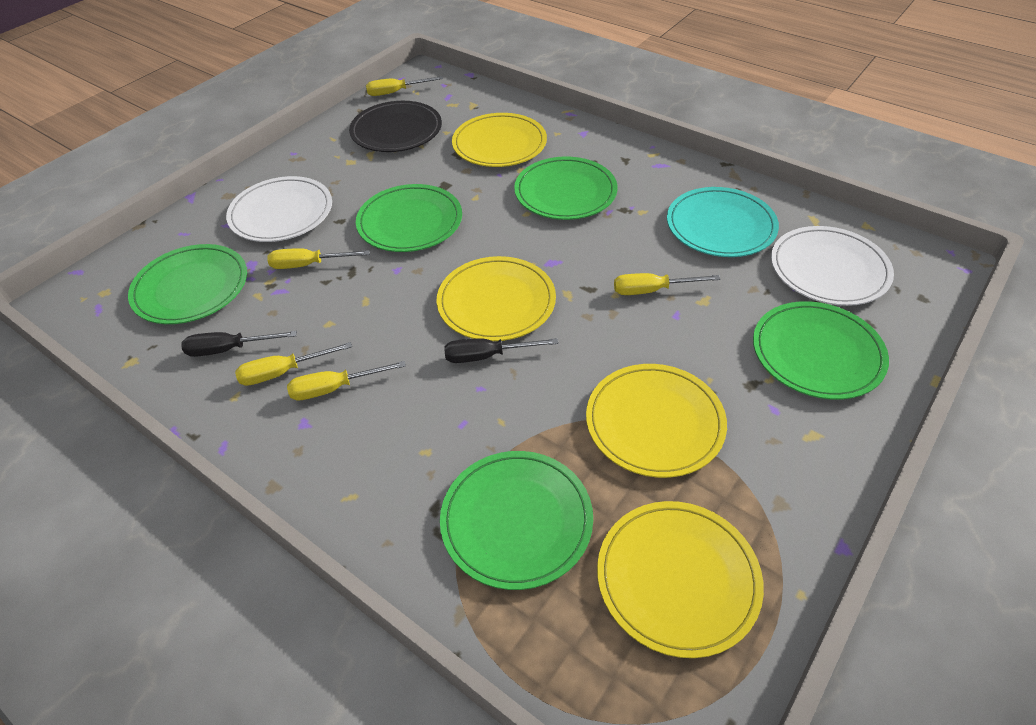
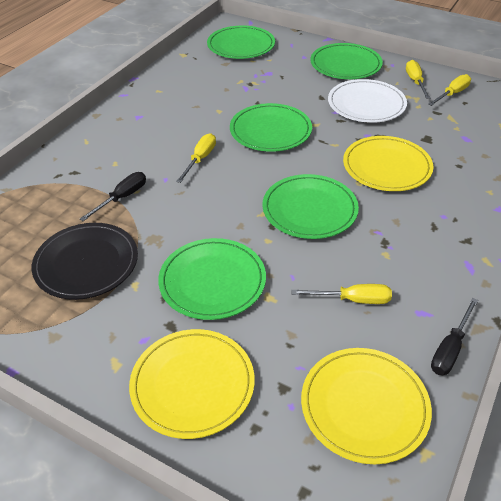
turquoise plate: 1 -> 0
white plate: 2 -> 1
yellow plate: 4 -> 3
yellow screwdriver: 5 -> 4

